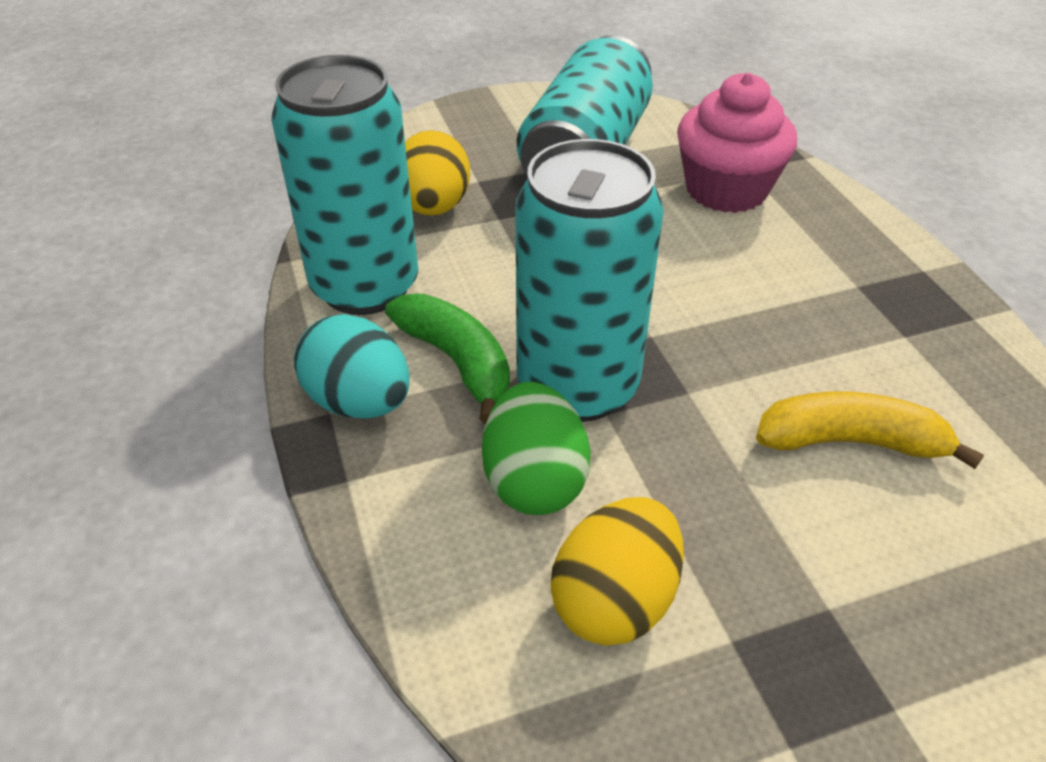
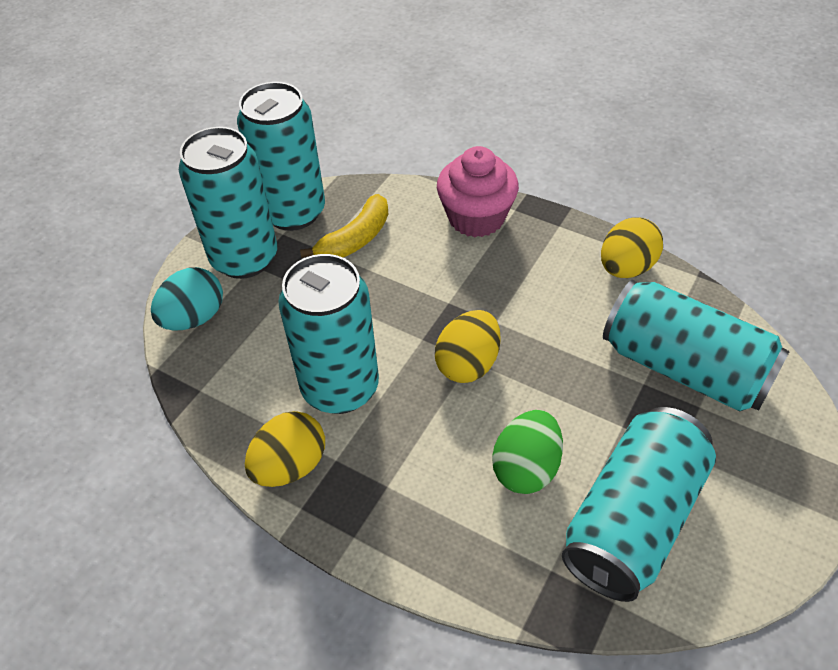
green banana: 1 -> 0
turquoise can: 3 -> 5
yellow egg: 2 -> 3

